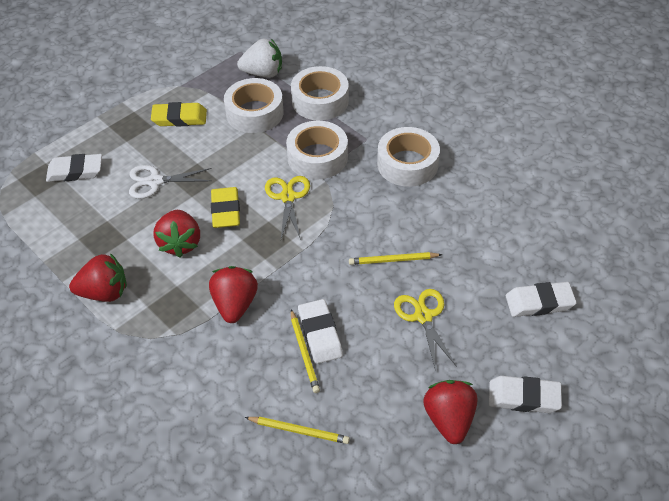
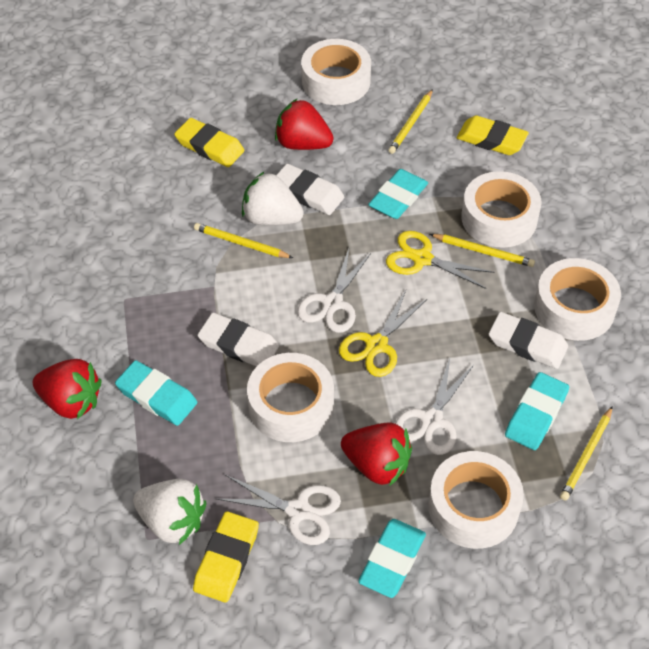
red strawberry: 4 -> 3
turquoise eraser: 0 -> 4
white eraser: 4 -> 3
white scissors: 1 -> 3
white strawberry: 1 -> 2
white tape: 4 -> 5
yellow eraser: 2 -> 3
yellow pencil: 3 -> 4

